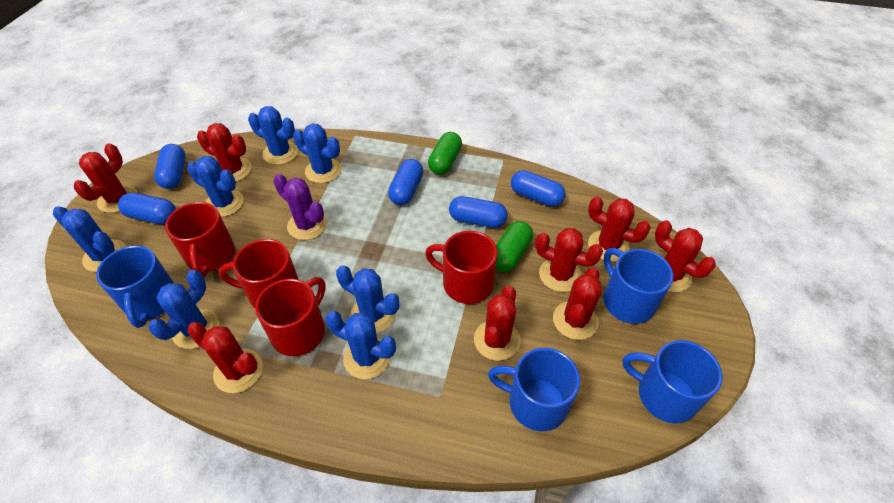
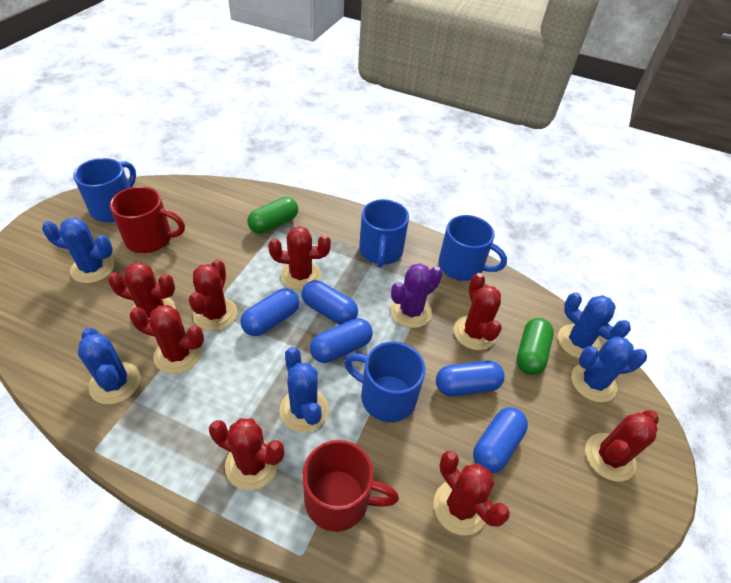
blue cactus: 7 -> 5
red mug: 4 -> 2

